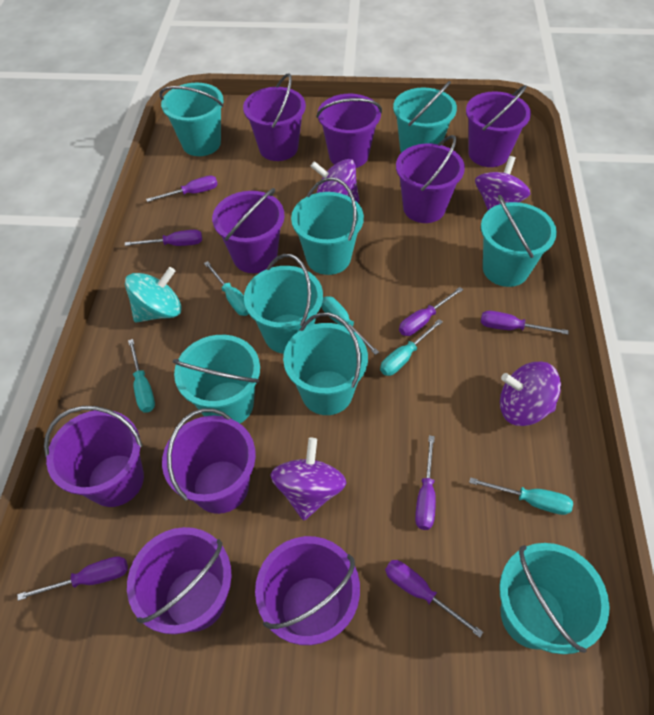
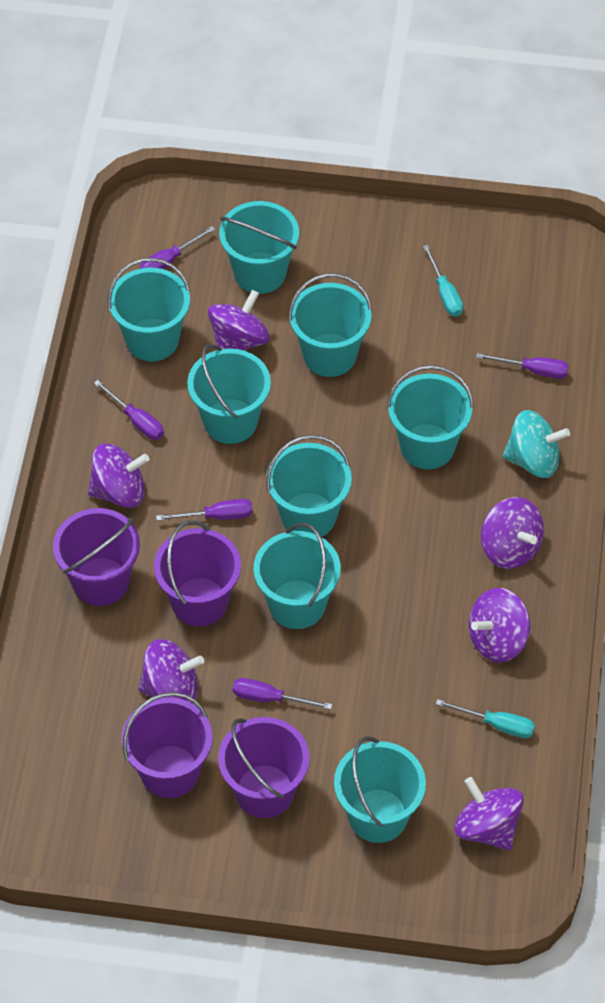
purple bucket: 9 -> 4
purple screwdriver: 7 -> 5
purple spinning top: 4 -> 6
turquoise screwdriver: 5 -> 2

